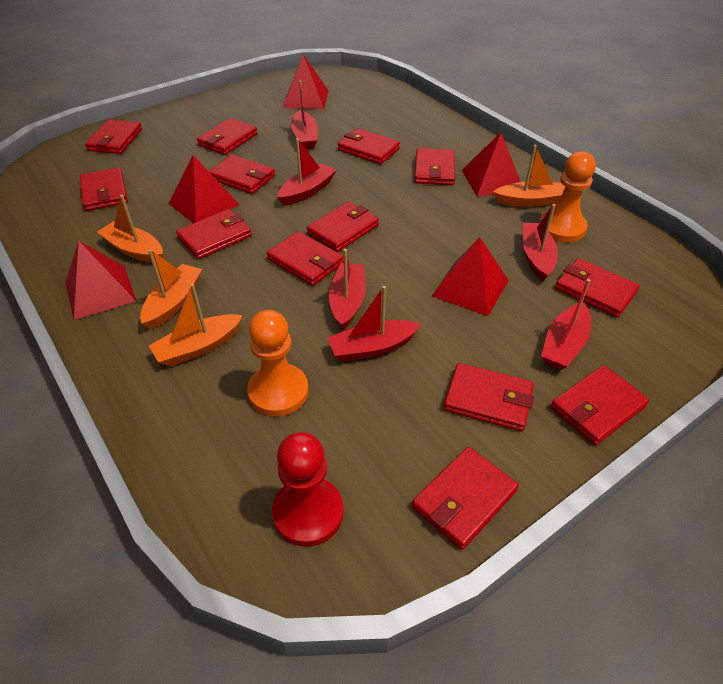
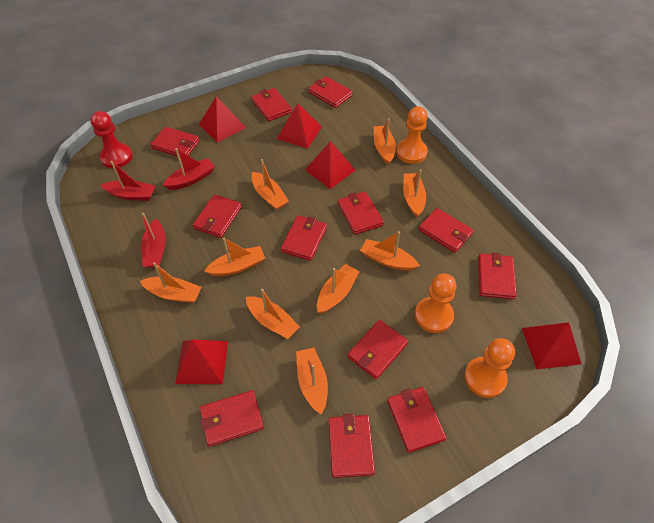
orange boat: 4 -> 9
orange pawn: 2 -> 3
red boat: 6 -> 3
red wallet: 13 -> 12

